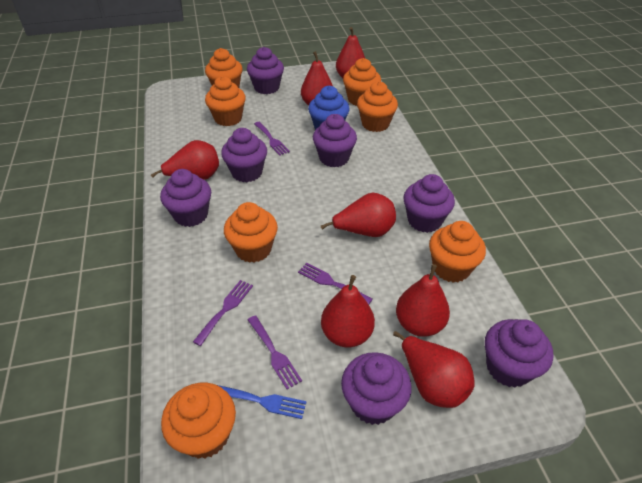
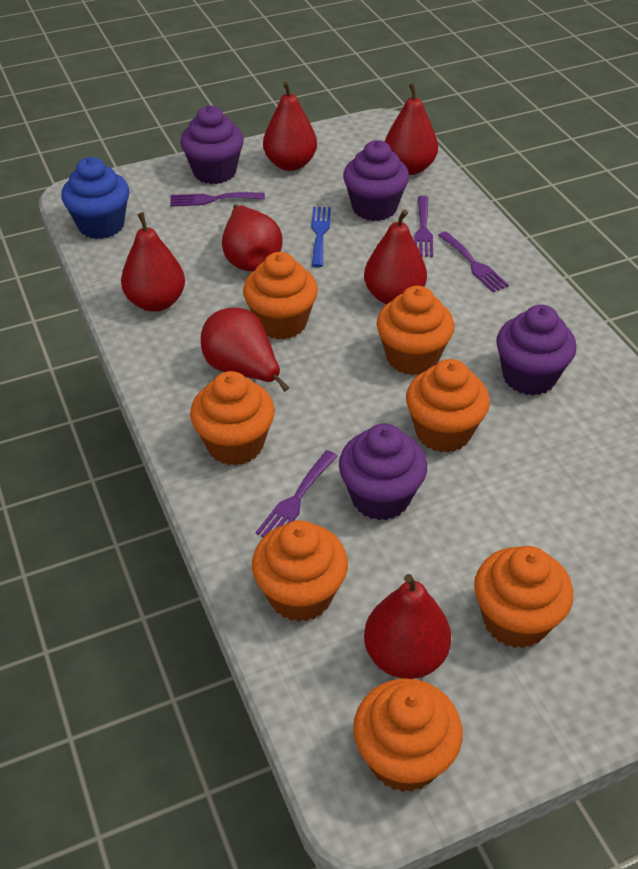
purple cupcake: 7 -> 4

